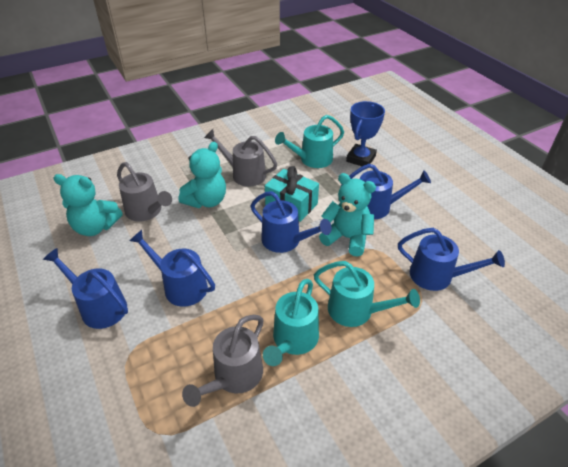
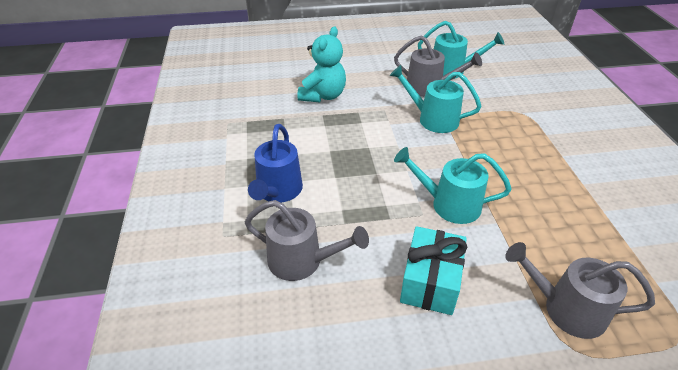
blue trophy: 1 -> 0
blue watering can: 5 -> 1
turquoise teddy bear: 3 -> 1

